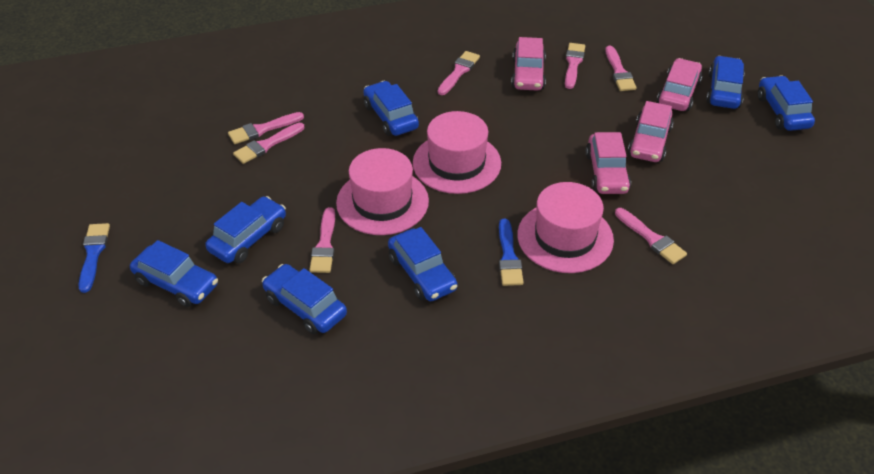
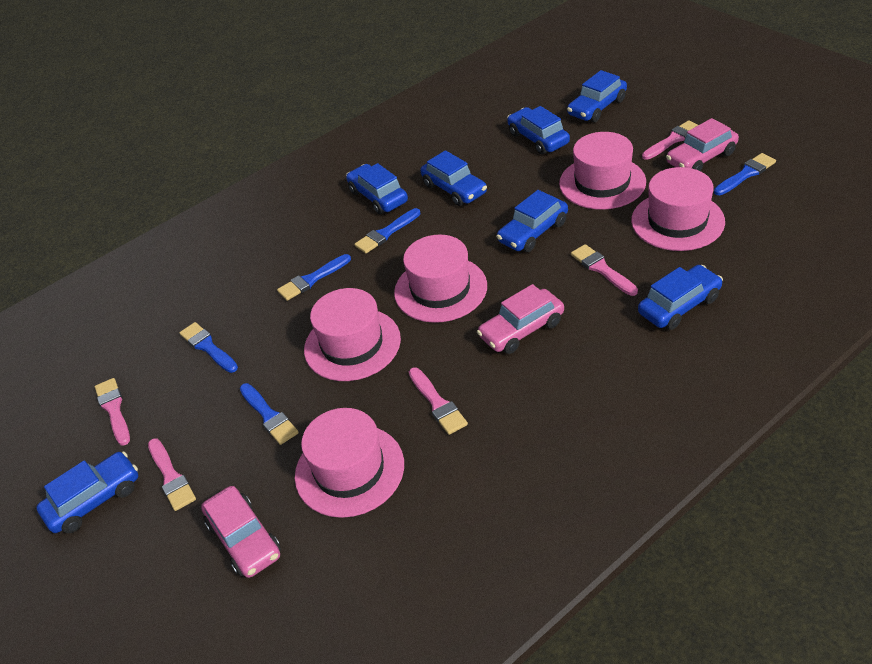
blue brush: 2 -> 5
pink brush: 7 -> 5
pink car: 4 -> 3
pink hat: 3 -> 5

